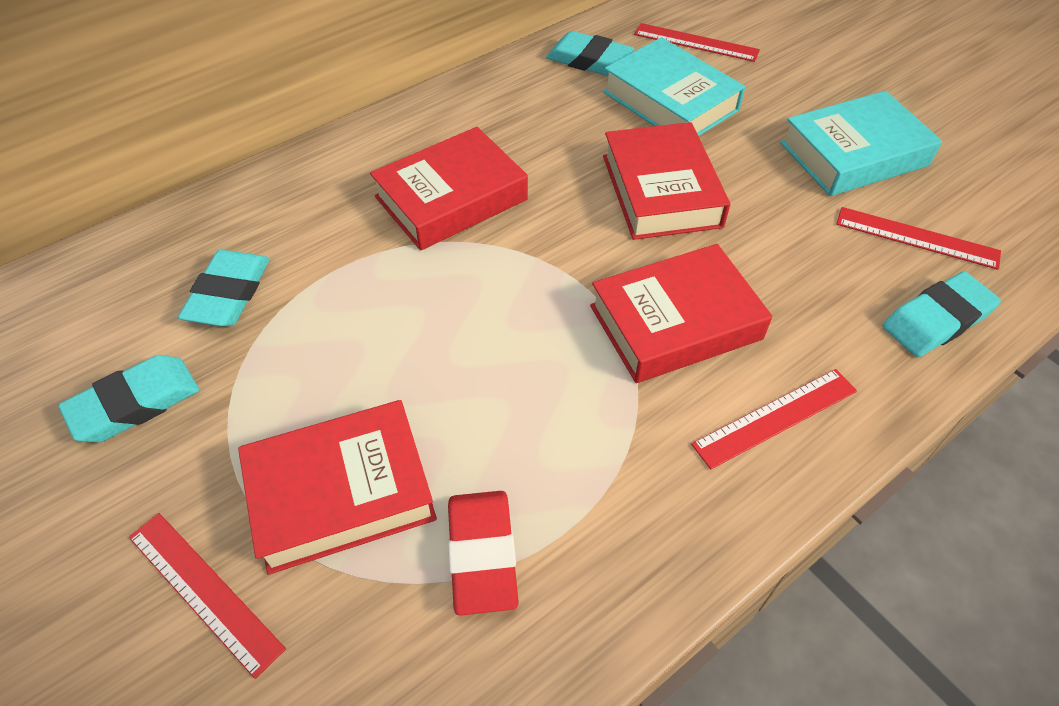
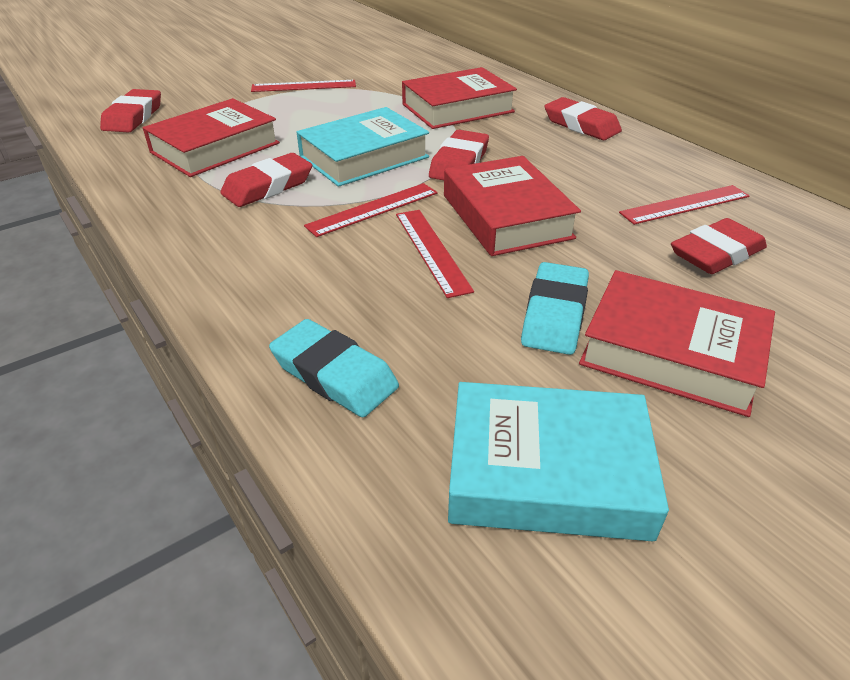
red eraser: 1 -> 5
turquoise eraser: 4 -> 2

